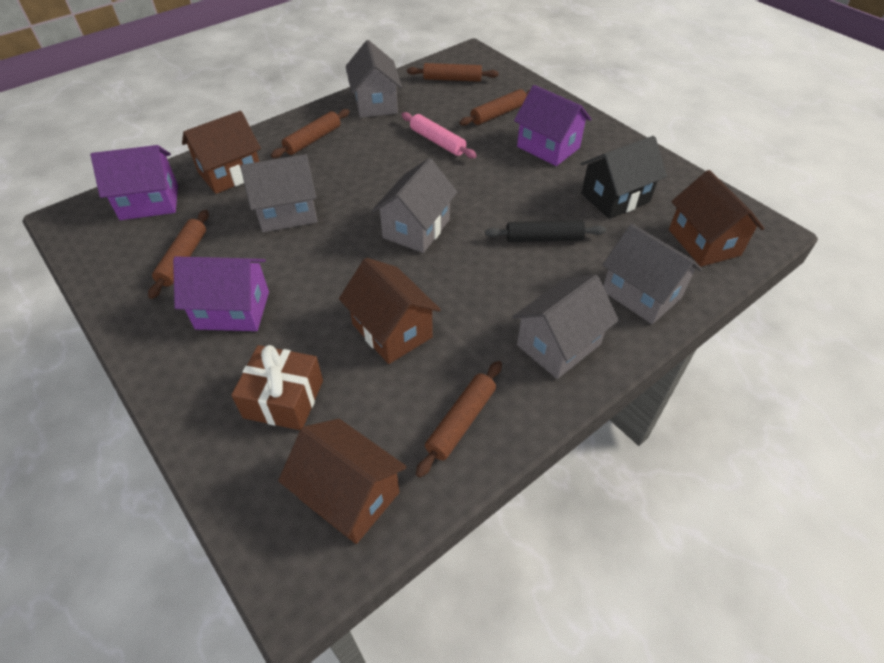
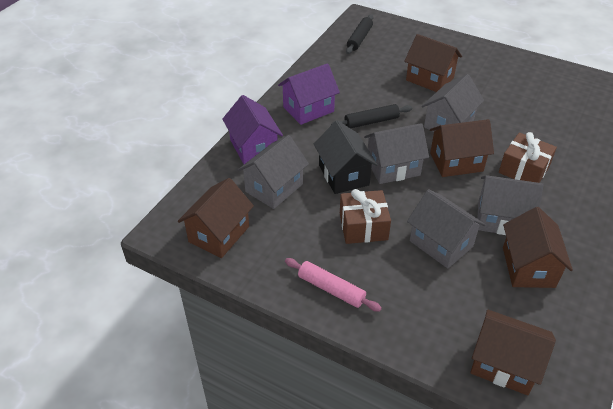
black rolling pin: 1 -> 2
brown gift: 1 -> 2
brown house: 4 -> 5
brown rolling pin: 5 -> 0
purple house: 3 -> 2

